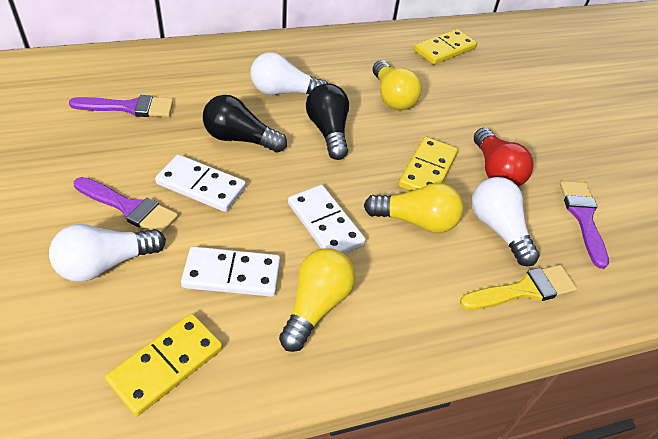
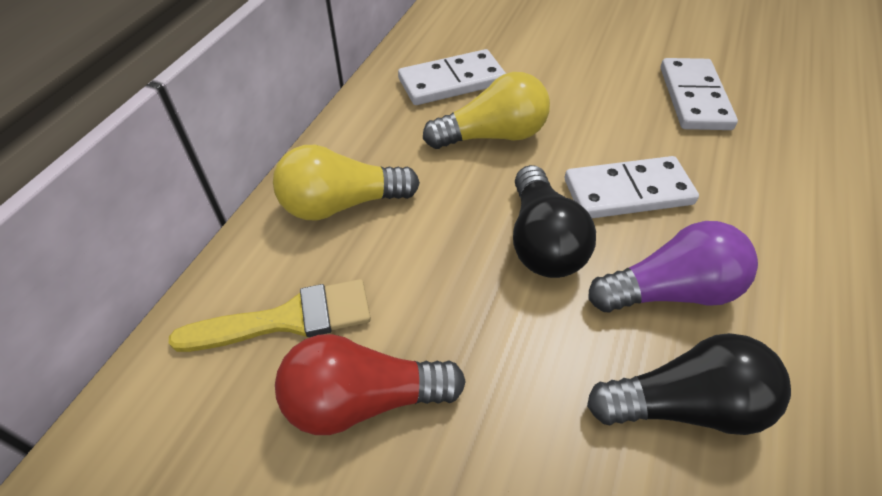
purple brush: 3 -> 0
purple light bulb: 0 -> 1
white light bulb: 3 -> 0
yellow domino: 3 -> 0
yellow light bulb: 3 -> 2

